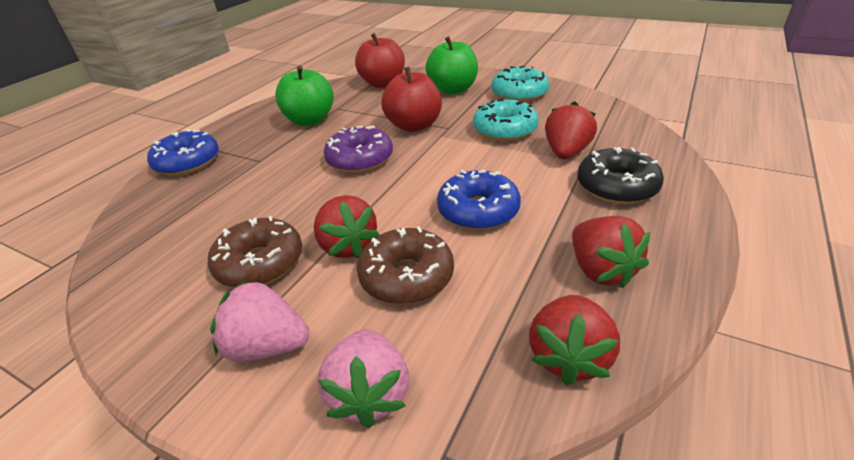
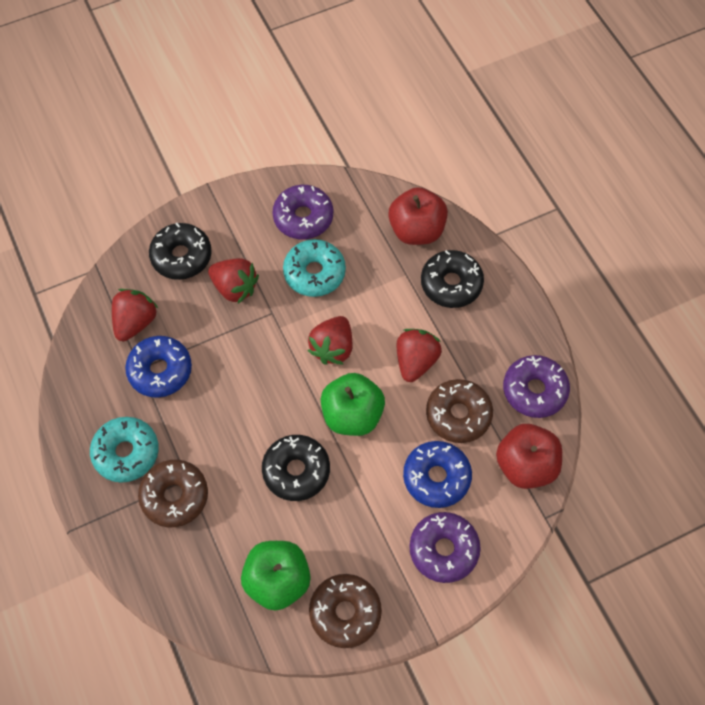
black donut: 1 -> 3
brown donut: 2 -> 3
pink strawberry: 2 -> 0
purple donut: 1 -> 3

